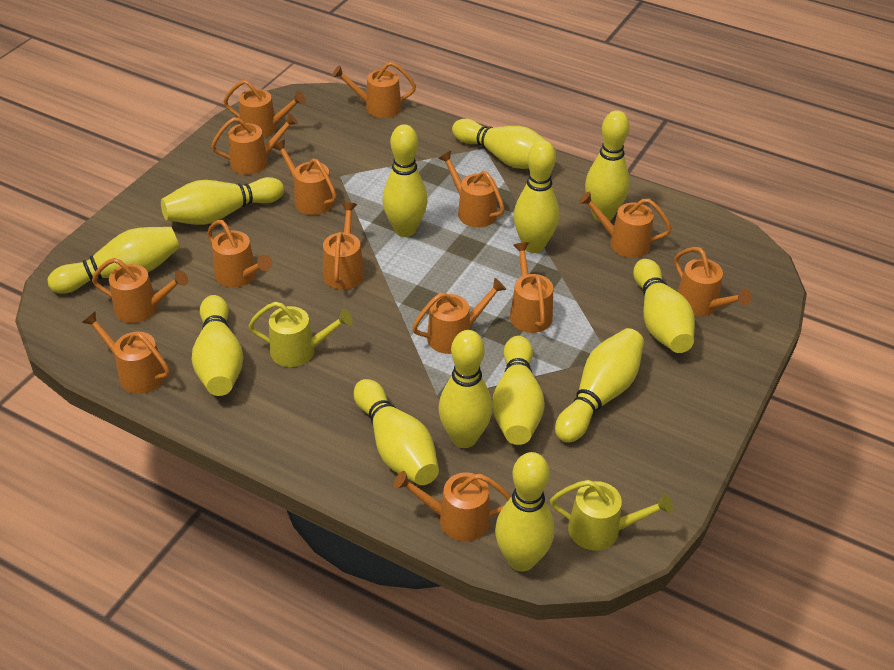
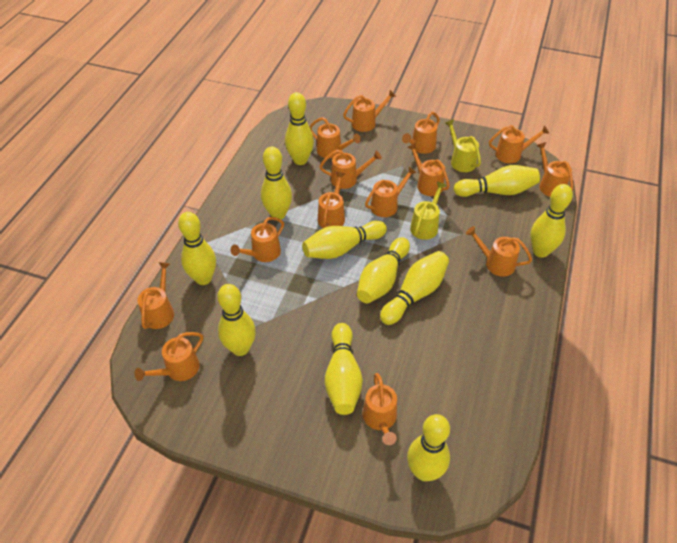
yellow bowling pin: 13 -> 11

